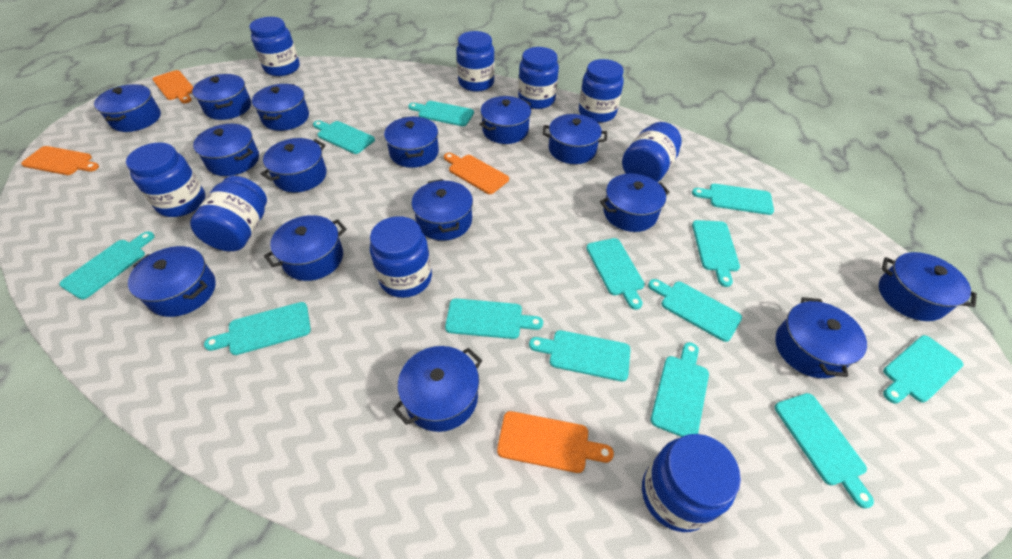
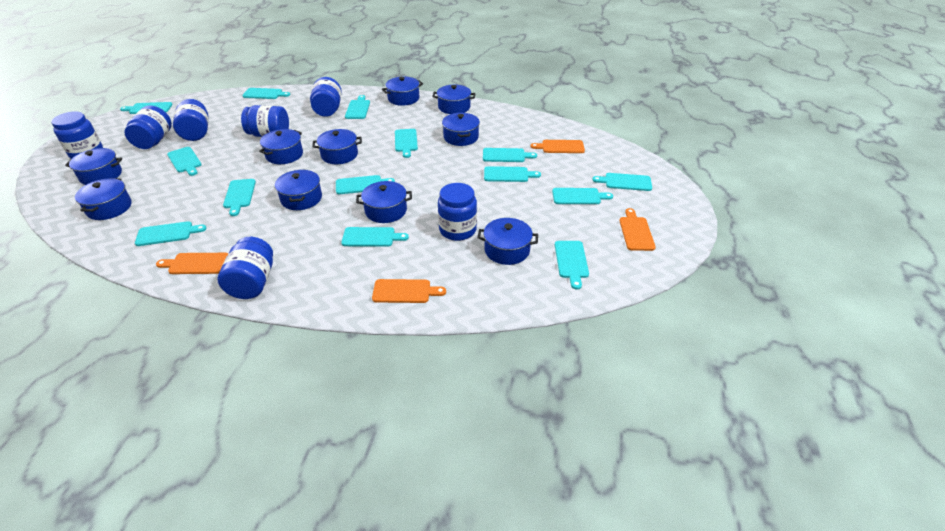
blue jar: 9 -> 7
blue pot: 15 -> 10
turquoise cutting board: 13 -> 14

